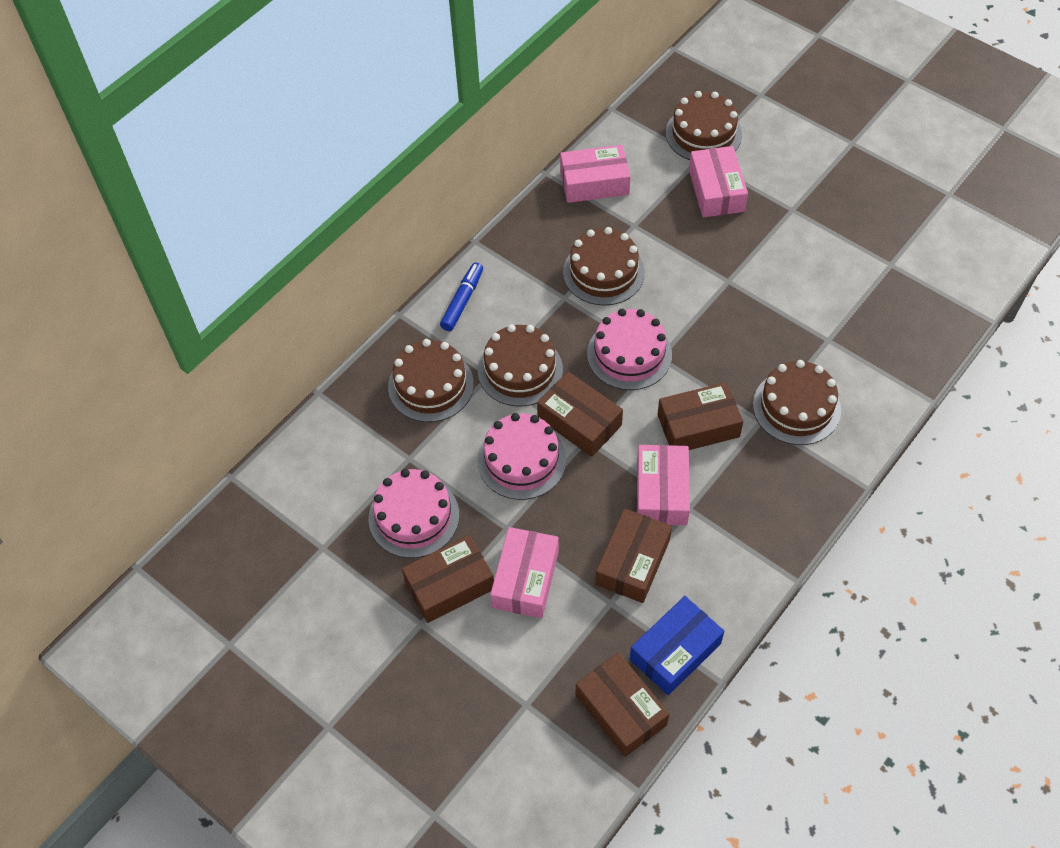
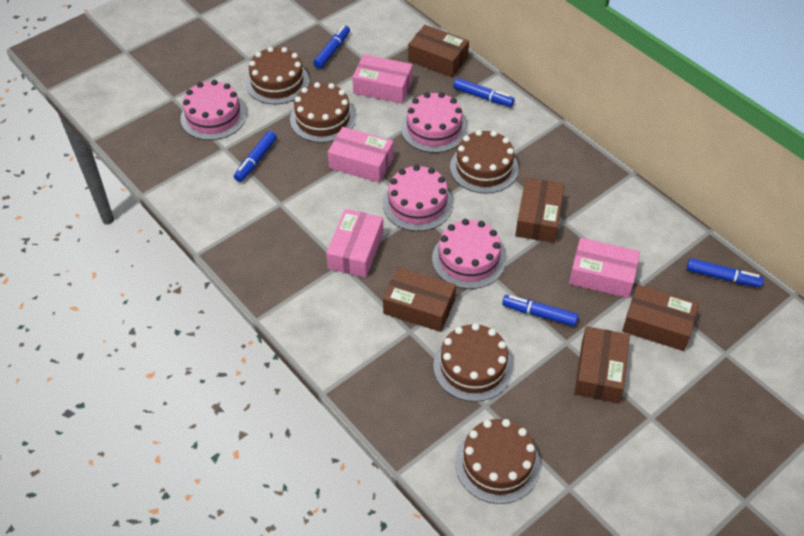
blue box: 1 -> 0
blue marker: 1 -> 5
pink cake: 3 -> 4

